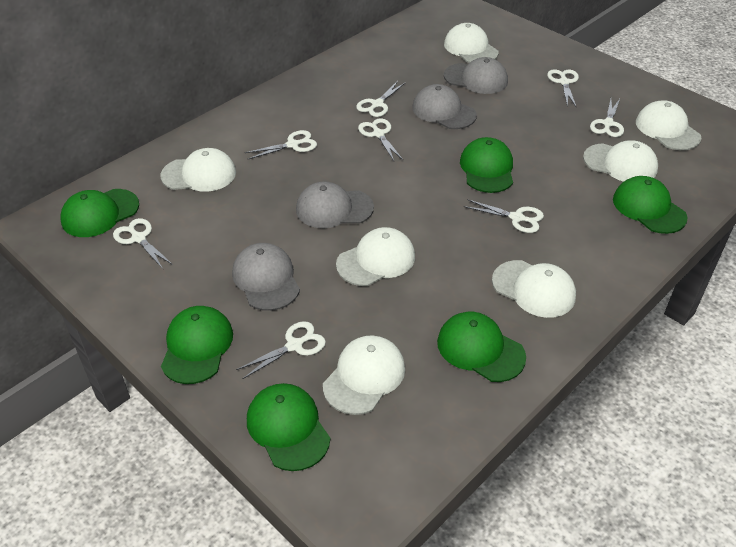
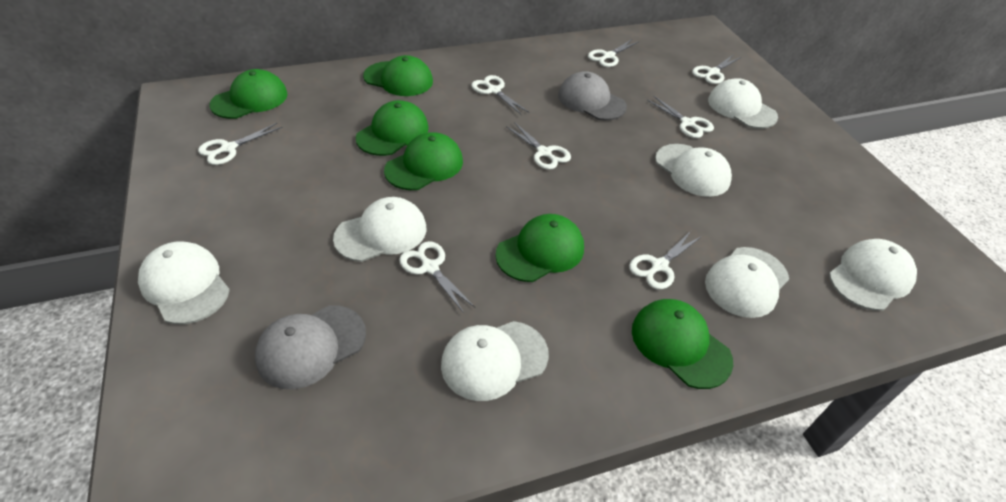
grey cap: 4 -> 2

